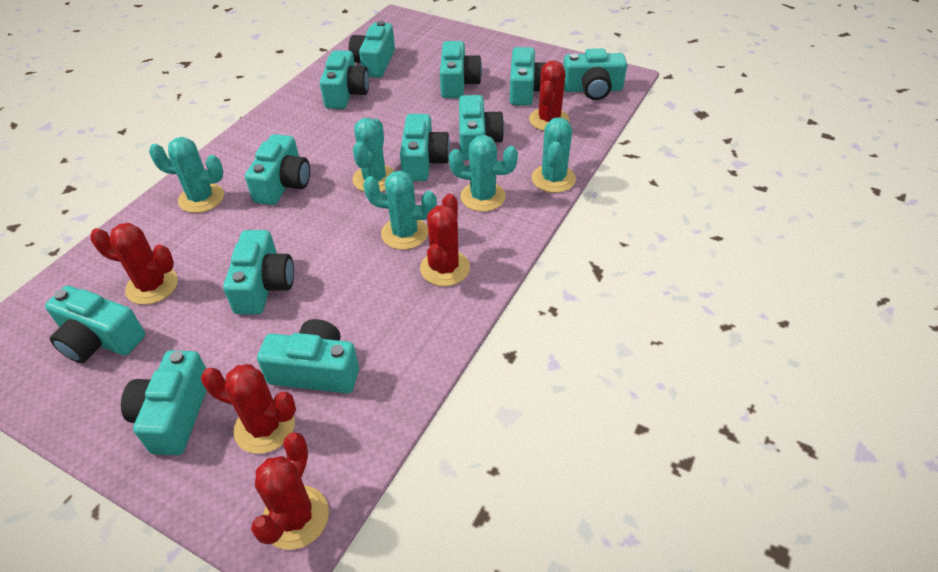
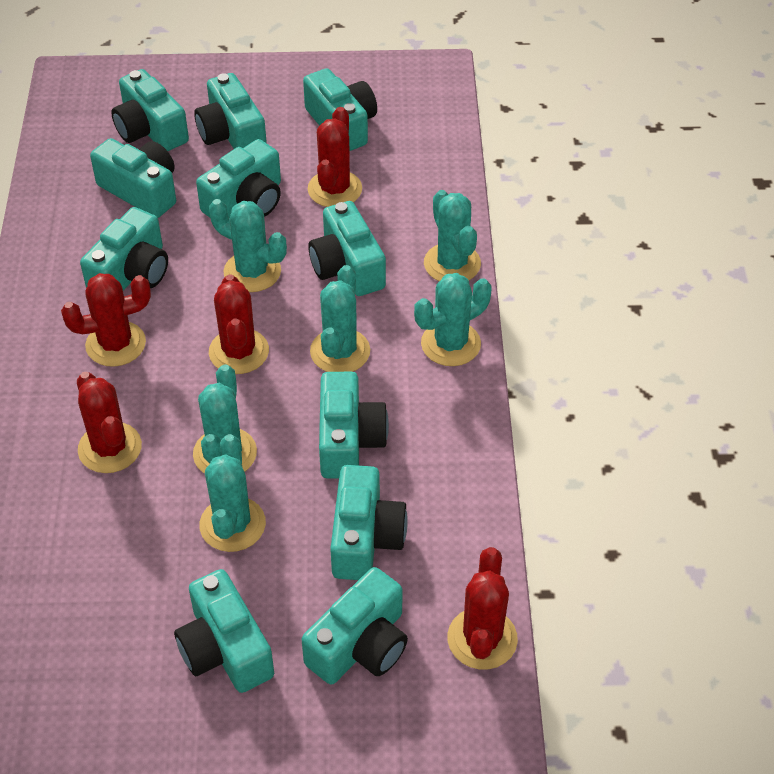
turquoise cactus: 5 -> 6
turquoise camera: 12 -> 11

